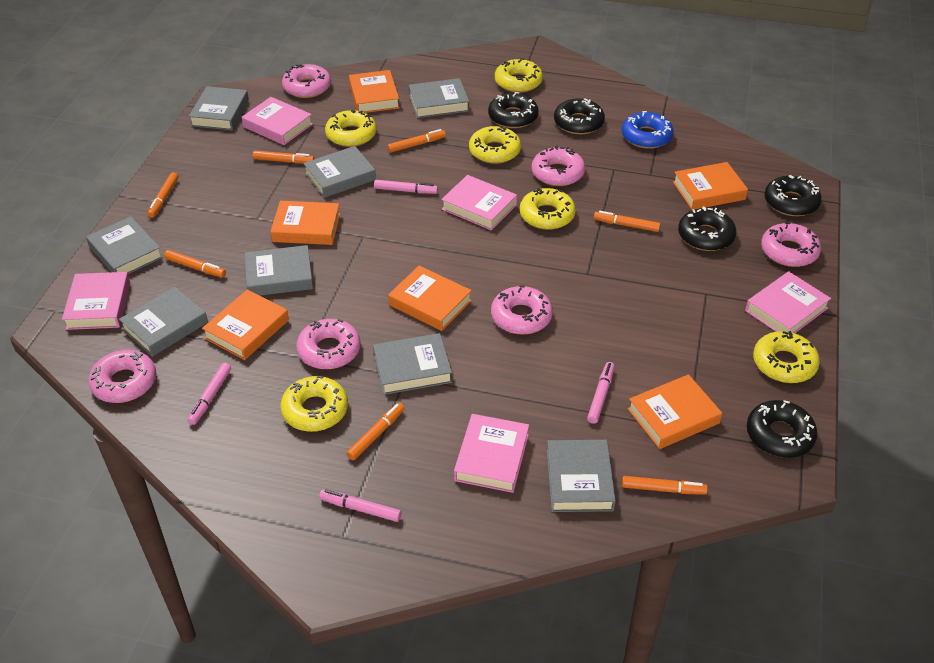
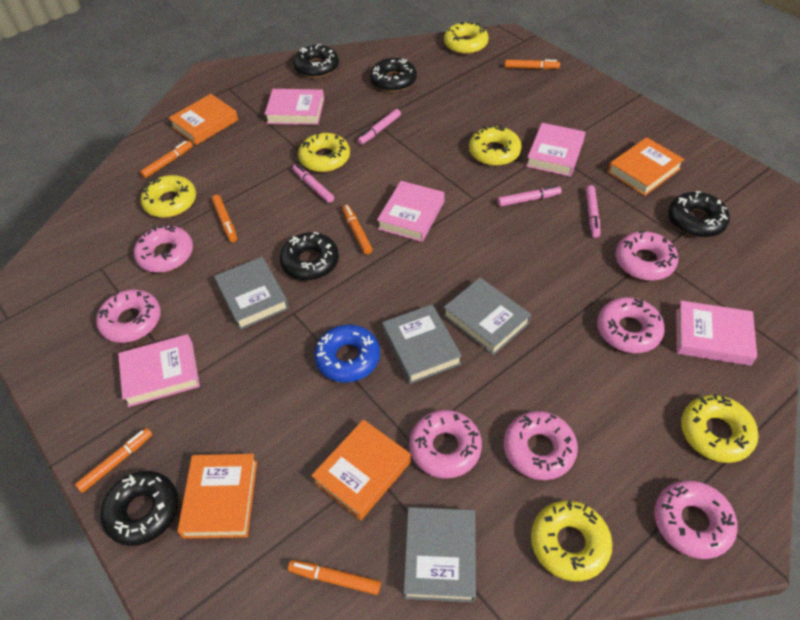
grey book: 8 -> 4
orange book: 6 -> 4
orange marker: 7 -> 6
pink donut: 6 -> 7

